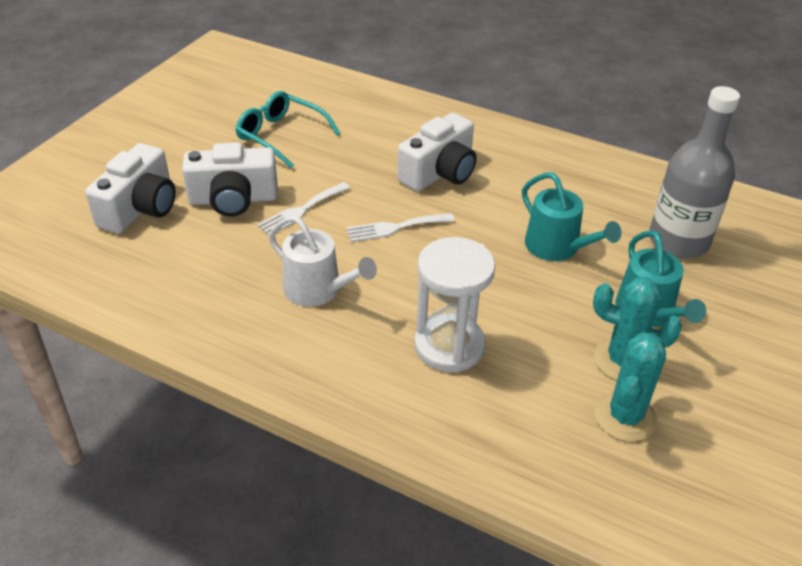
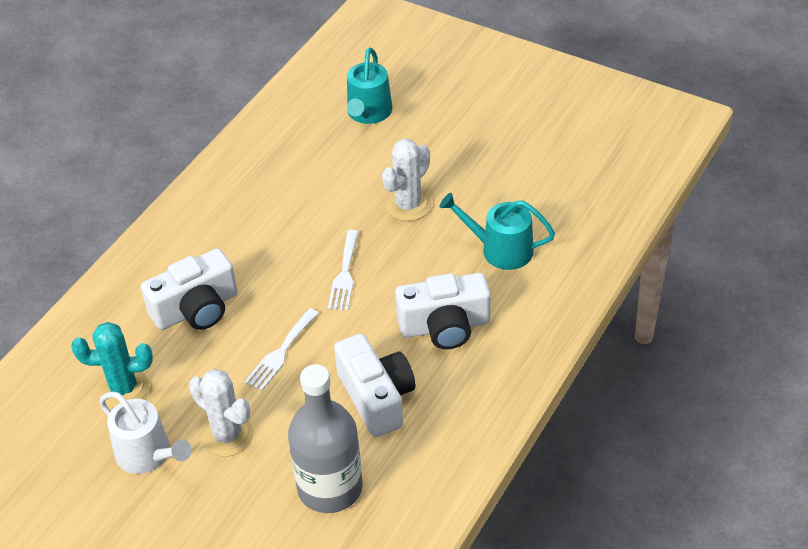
turquoise cactus: 2 -> 1
turquoise glasses: 1 -> 0
white cactus: 0 -> 2
white hourglass: 1 -> 0

